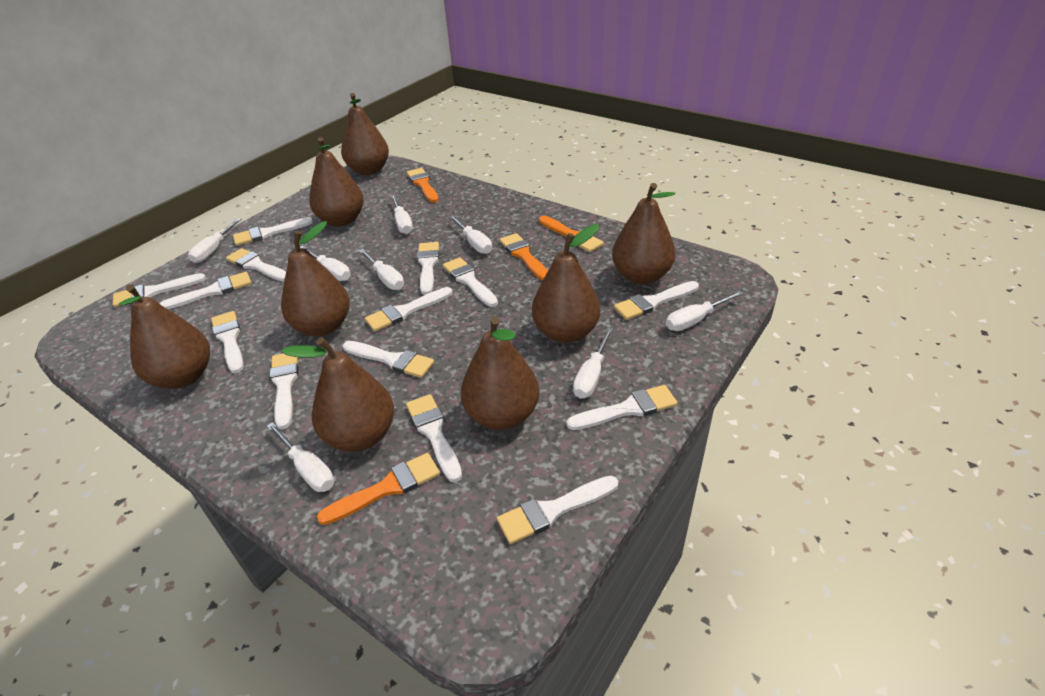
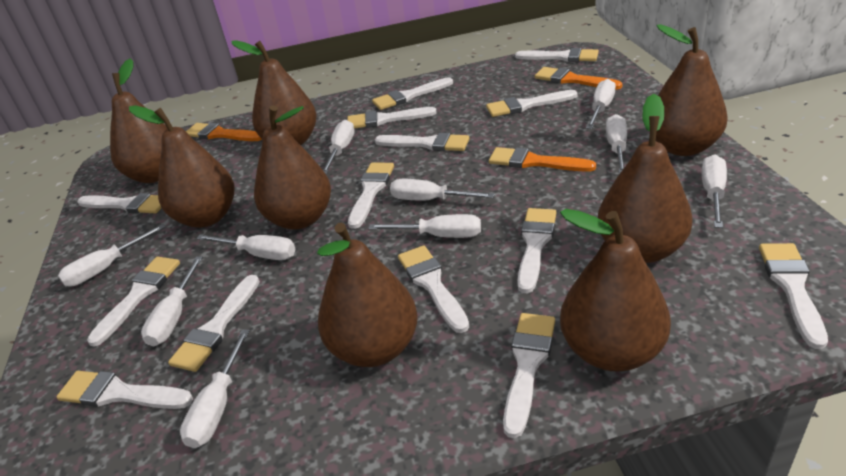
orange brush: 4 -> 3
white screwdriver: 8 -> 10

